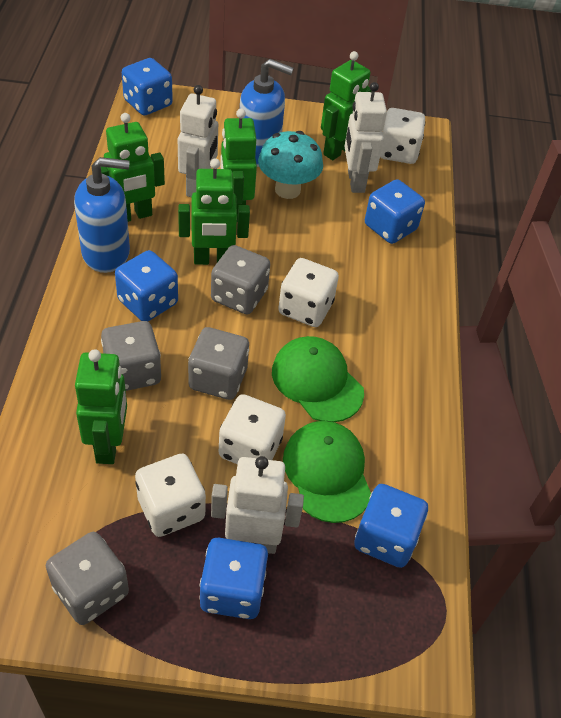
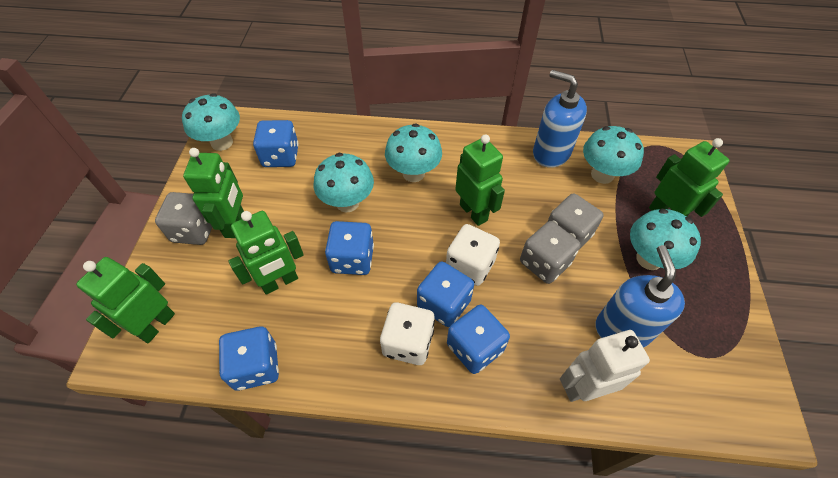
green cap: 2 -> 0
grey dice: 4 -> 3
turquoise mushroom: 1 -> 5
white dice: 4 -> 2
white robot: 3 -> 1

